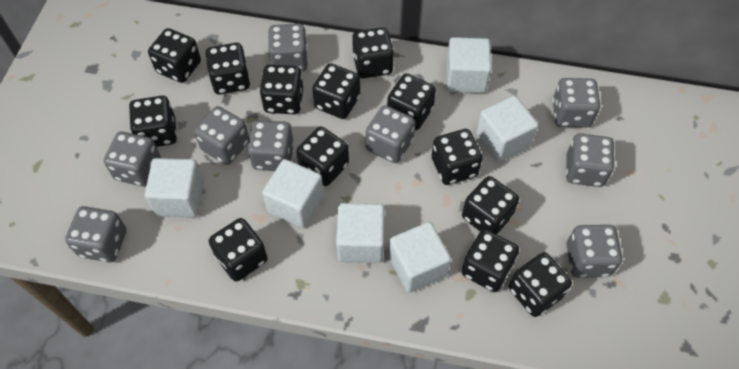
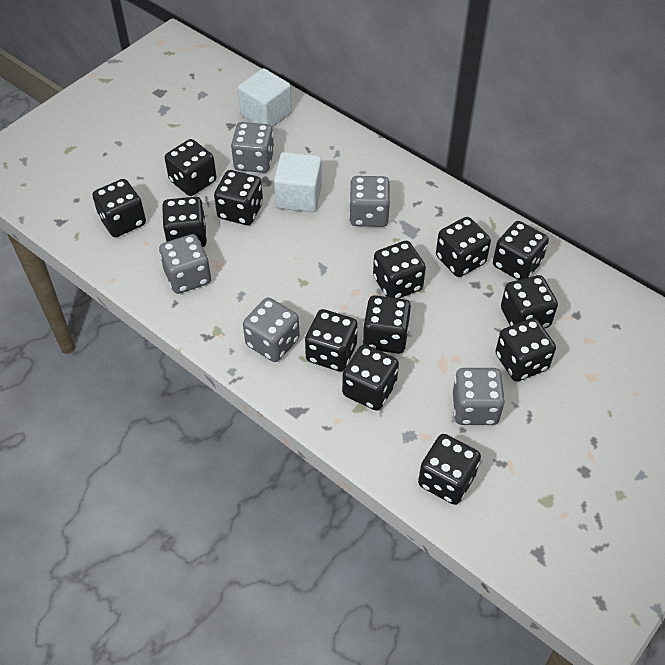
grey dice: 9 -> 5
white cube: 6 -> 2

